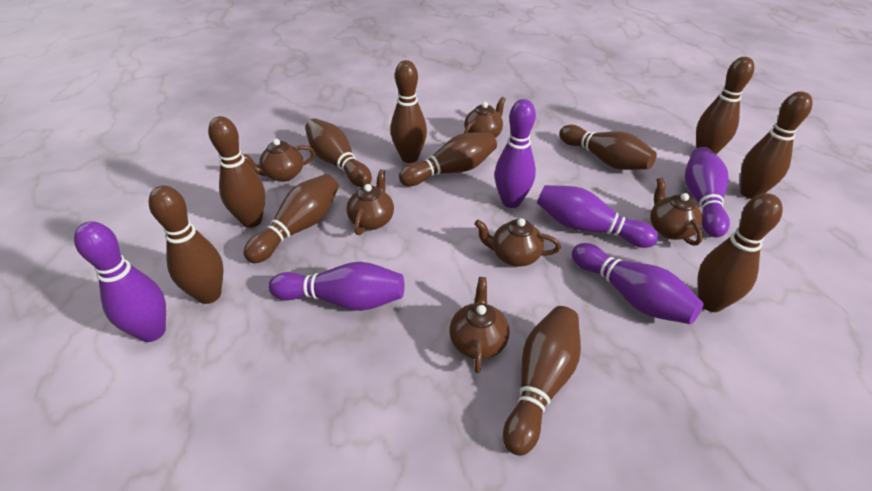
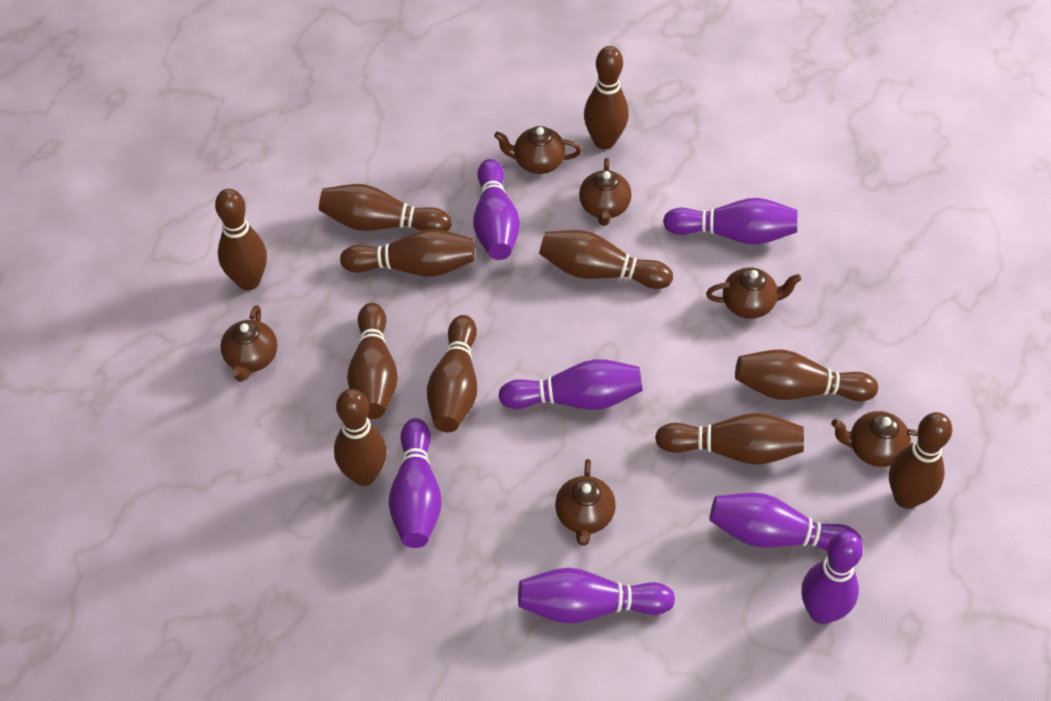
purple bowling pin: 6 -> 7

